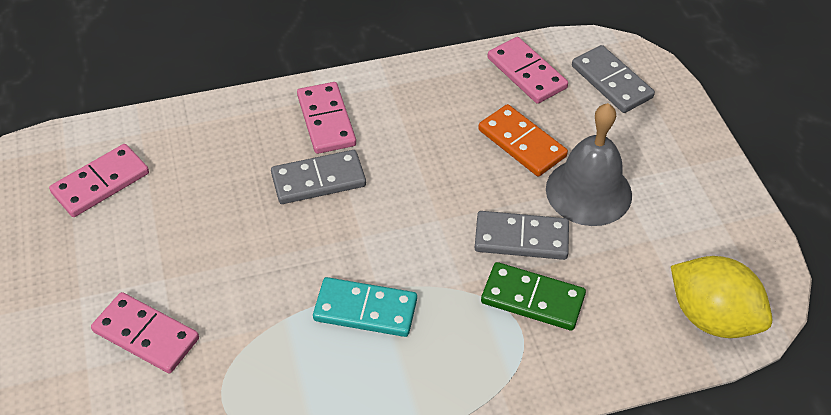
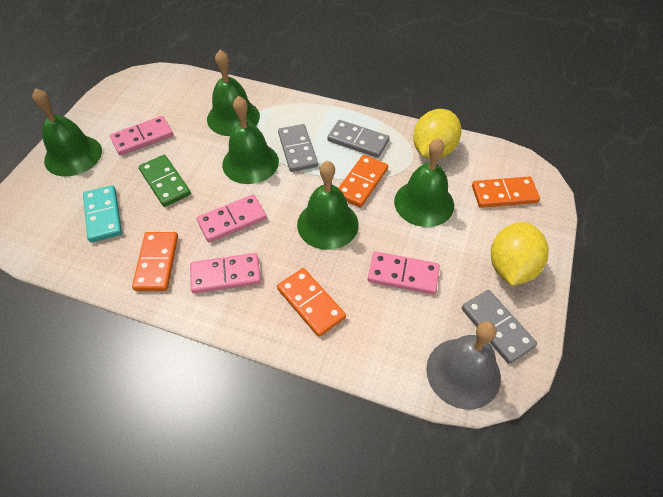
green bell: 0 -> 5
orange domino: 1 -> 4
yellow lemon: 1 -> 2

